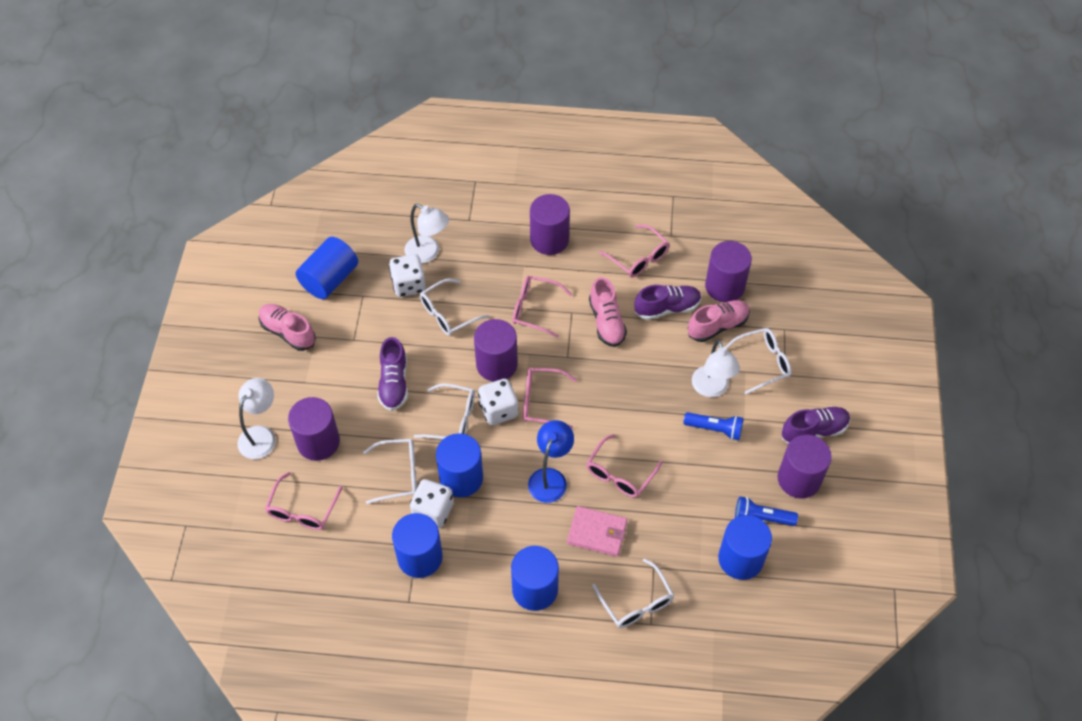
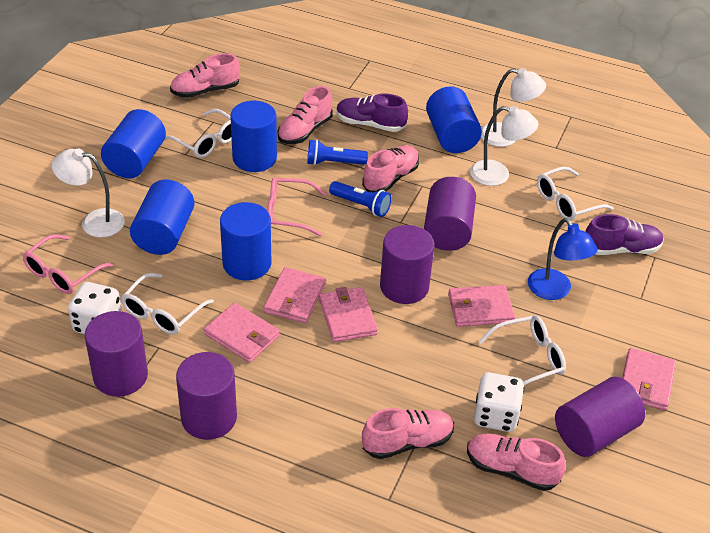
pink glasses: 5 -> 2
pink shoe: 3 -> 5
pink wallet: 1 -> 5
purple shoe: 3 -> 2
white dice: 3 -> 2
white glasses: 5 -> 4

